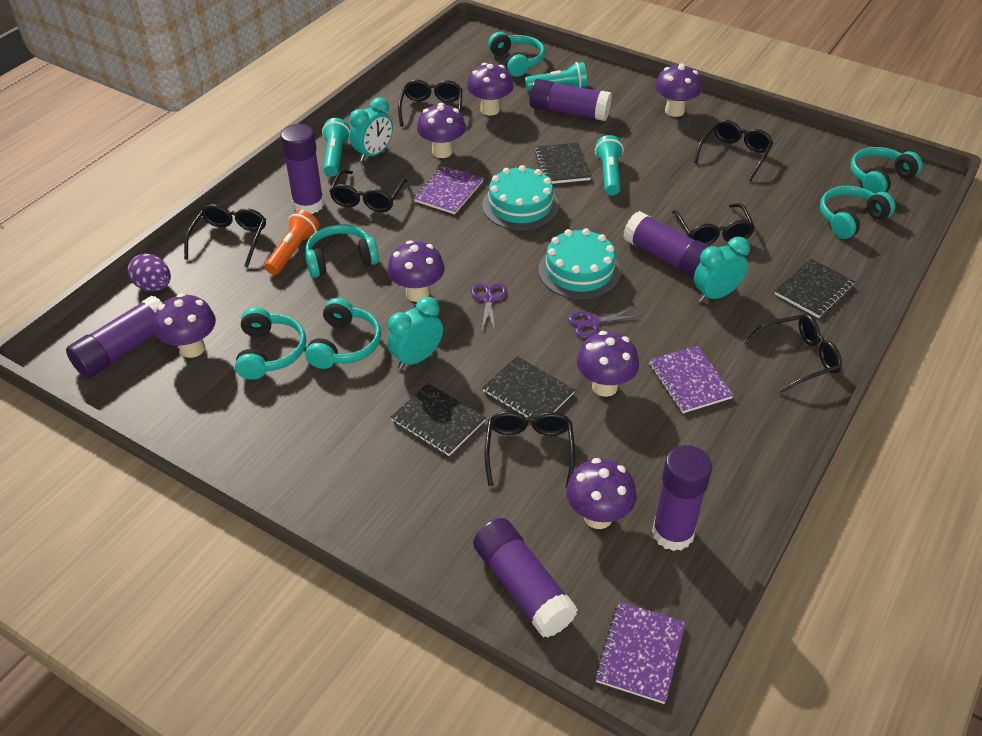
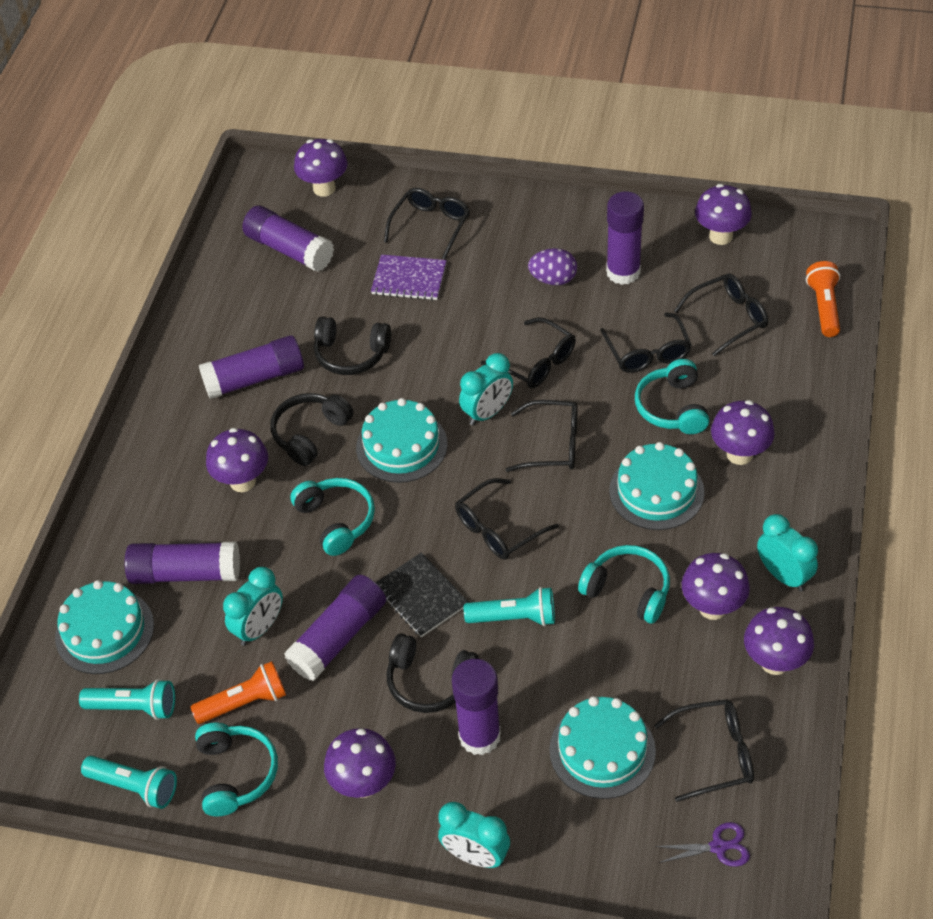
black headphones: 0 -> 3
black notebook: 4 -> 1
orange flashlight: 1 -> 2
purple notebook: 3 -> 1
purple scissors: 2 -> 1
turquoise cake: 2 -> 4
turquoise clock: 3 -> 4
turquoise headphones: 6 -> 4

